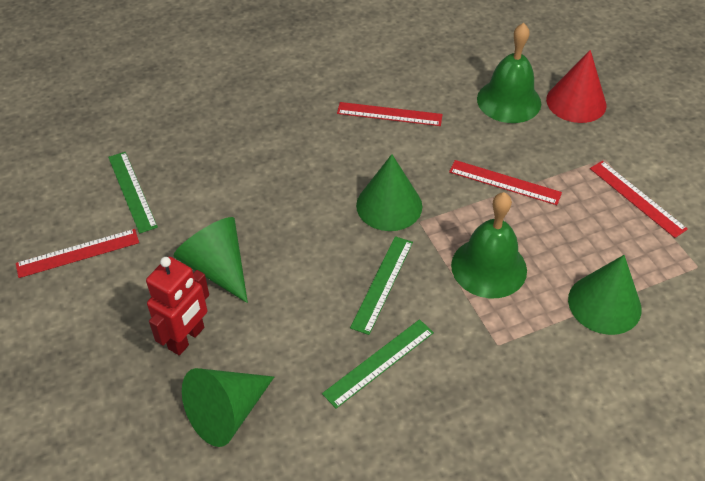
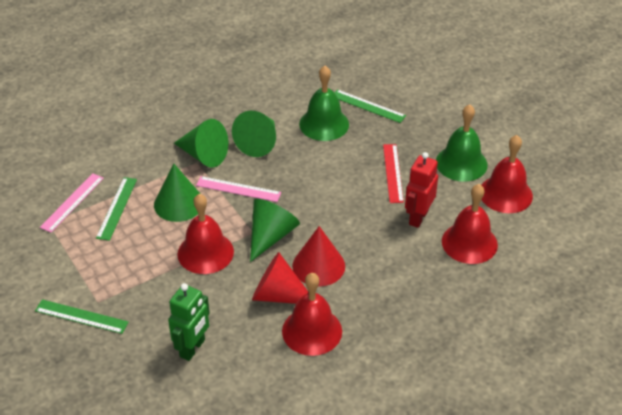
green robot: 0 -> 1
pink ruler: 0 -> 2
red bell: 0 -> 4
red cone: 1 -> 2
red ruler: 4 -> 1

